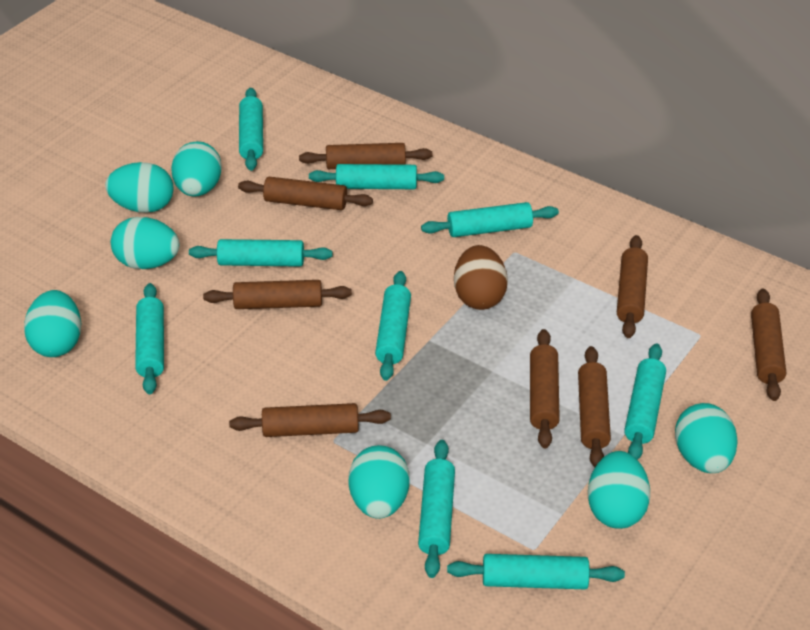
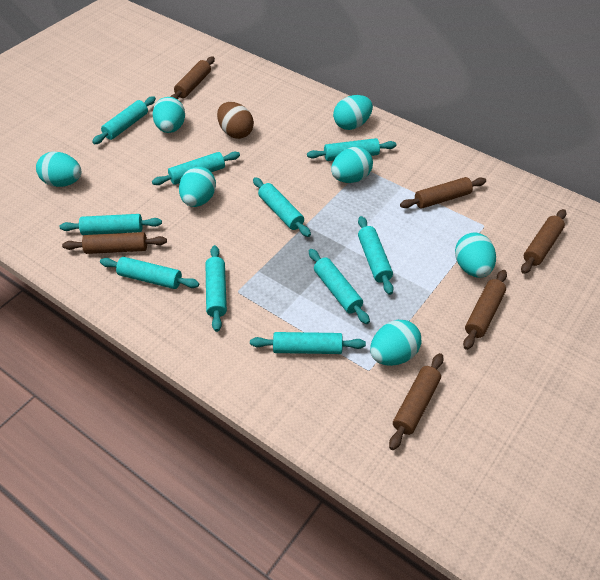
brown rolling pin: 8 -> 6
turquoise rolling pin: 9 -> 10

